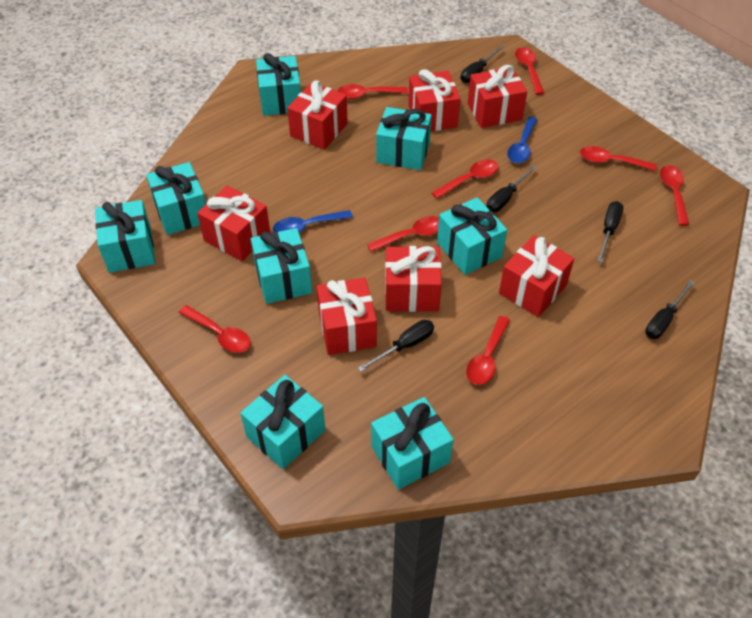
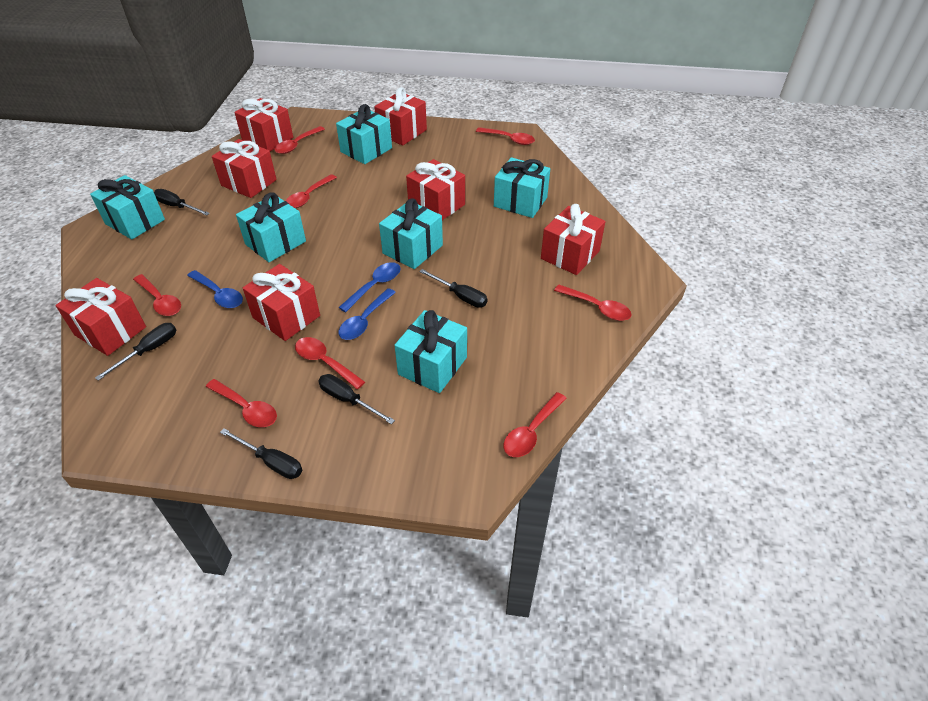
blue spoon: 2 -> 3
turquoise gift: 8 -> 6

